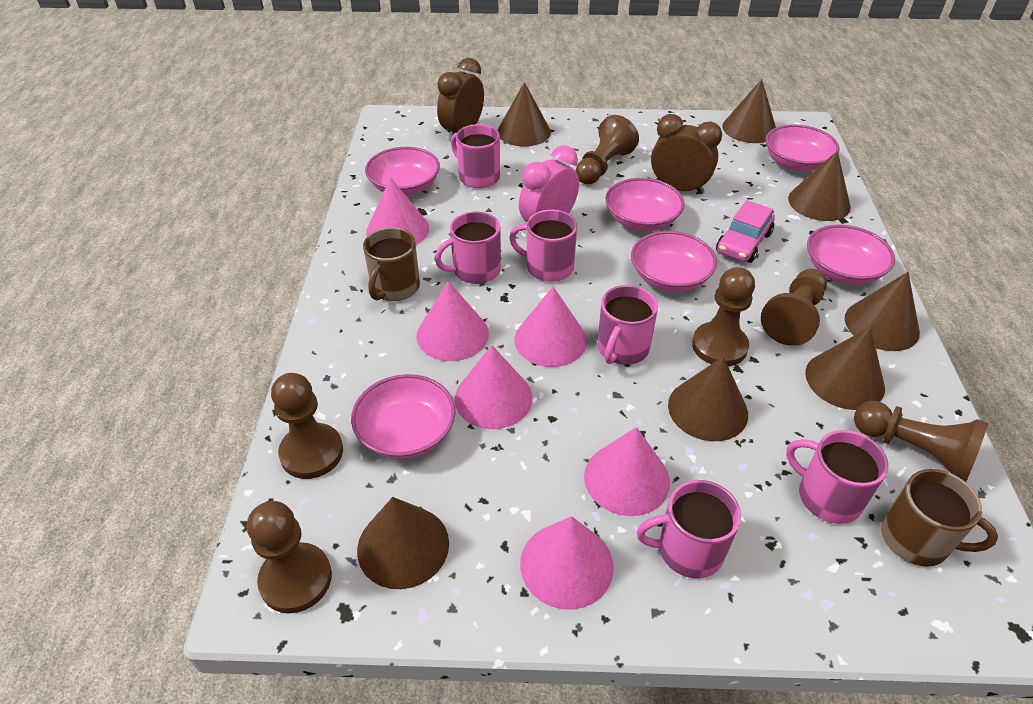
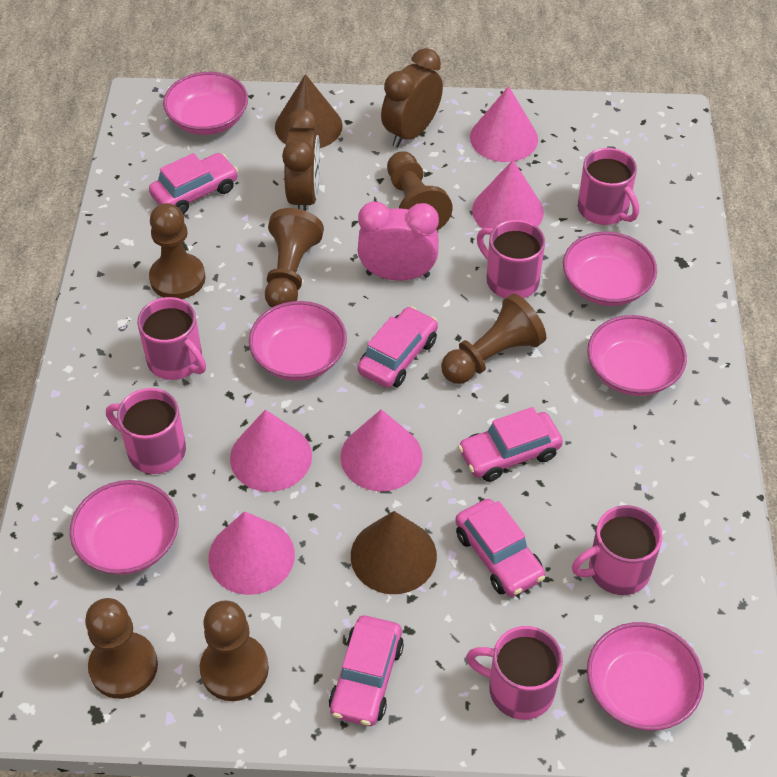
brown cone: 7 -> 2
brown mug: 2 -> 0
pink car: 1 -> 5
pink cone: 6 -> 5

